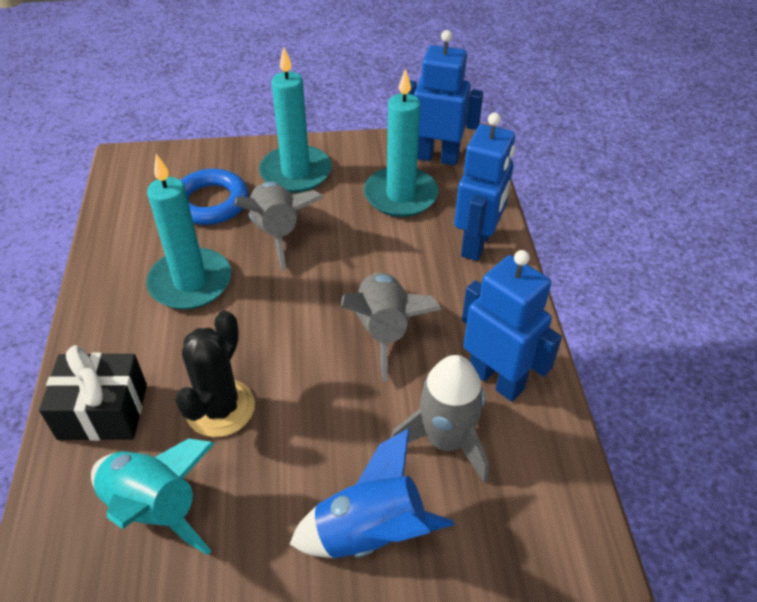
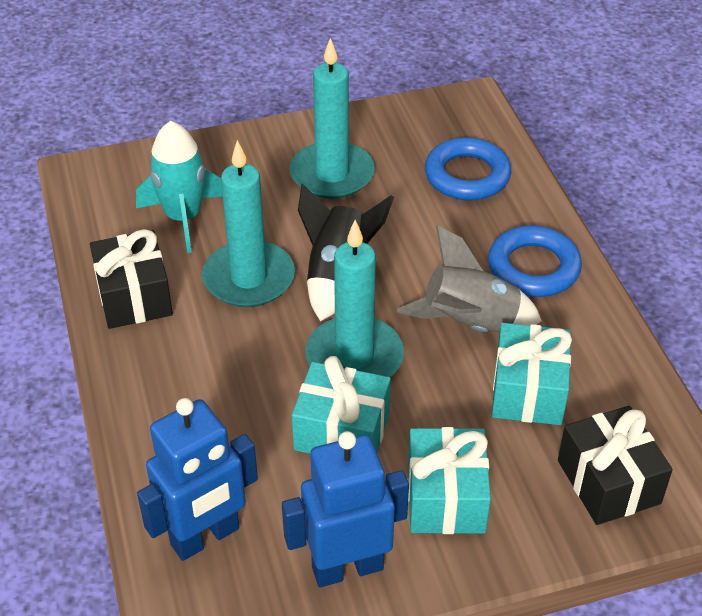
black cactus: 1 -> 0
black gift: 1 -> 2
black rocket: 0 -> 1
blue ring: 1 -> 2
blue robot: 3 -> 2
blue rocket: 1 -> 0
grey rocket: 3 -> 1
turquoise gift: 0 -> 3

